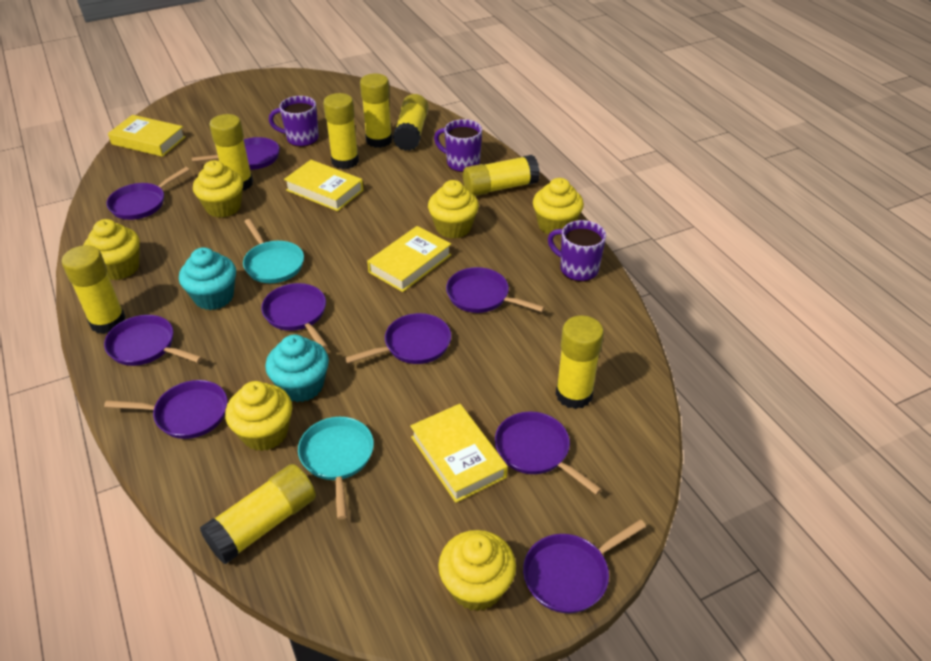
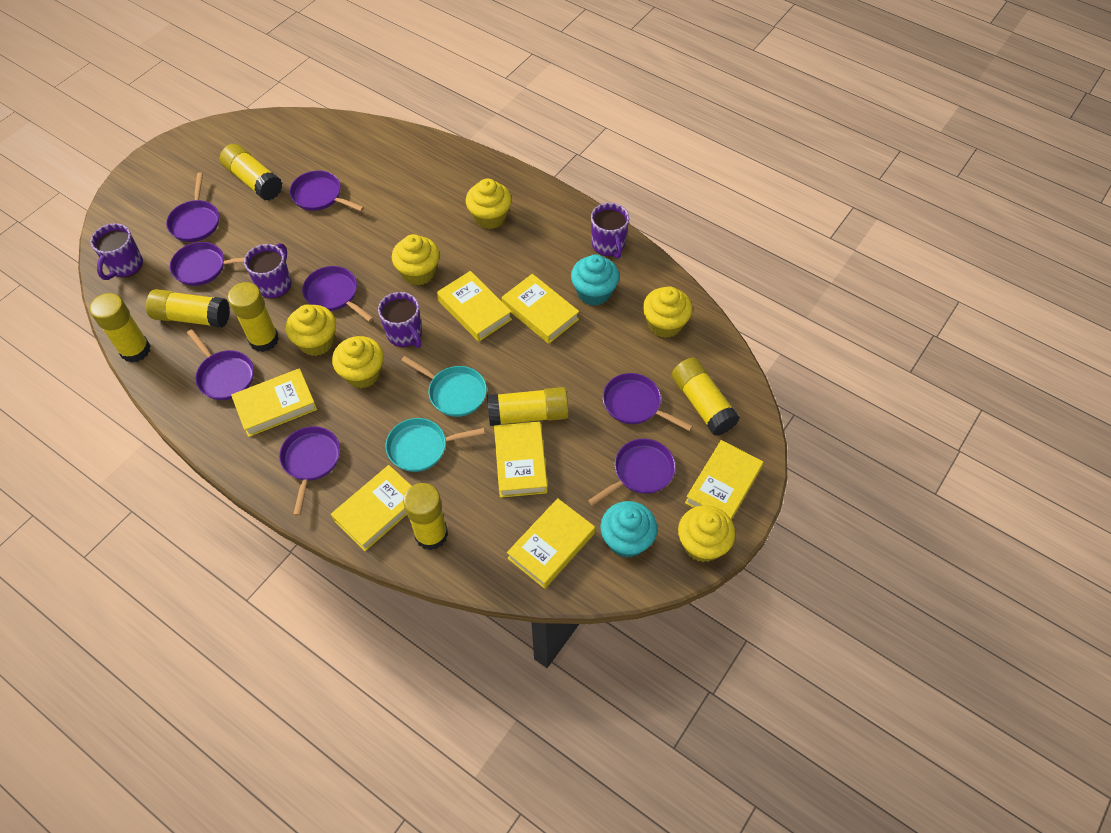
purple mug: 3 -> 4
purple pan: 9 -> 8
yellow book: 4 -> 7
yellow glue stick: 8 -> 7

